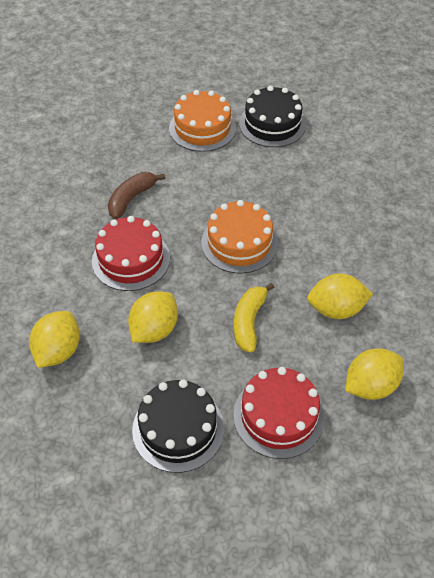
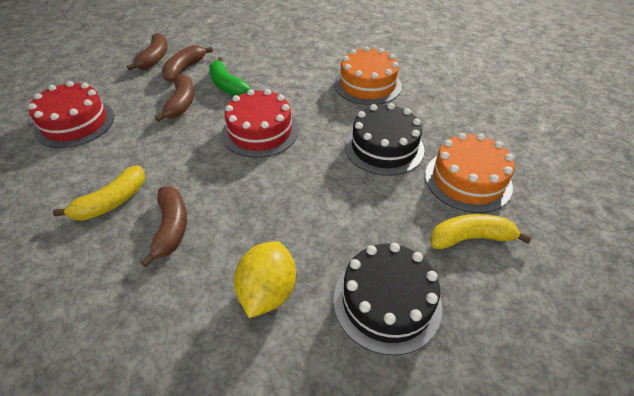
brown banana: 1 -> 4
green banana: 0 -> 1
yellow banana: 1 -> 2
yellow lemon: 4 -> 1

